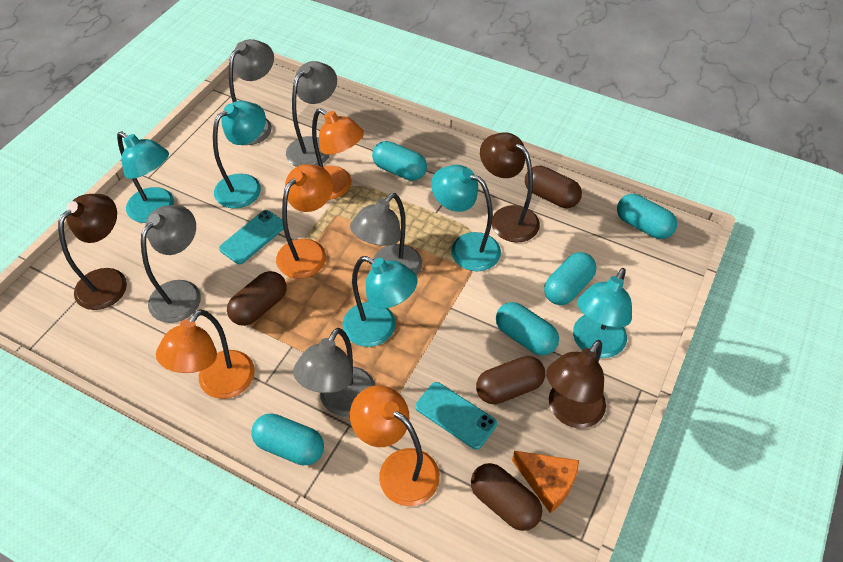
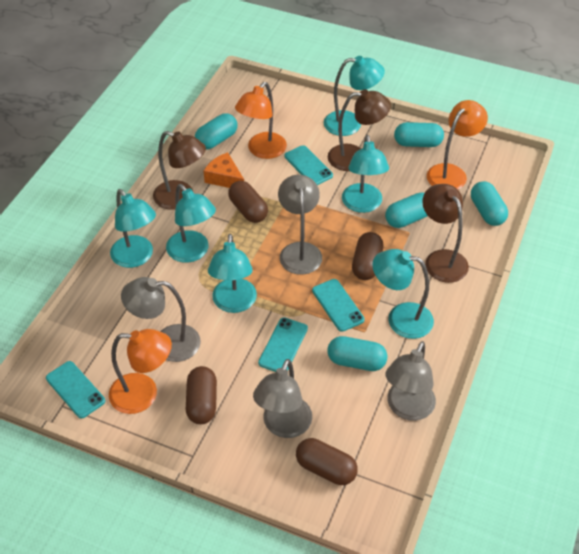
grey lamp: 5 -> 4
orange lamp: 4 -> 3
turquoise lamp: 5 -> 6
turquoise phone: 2 -> 4

